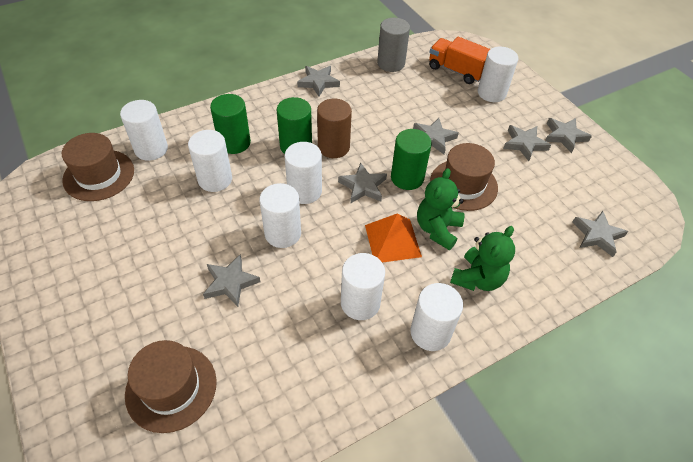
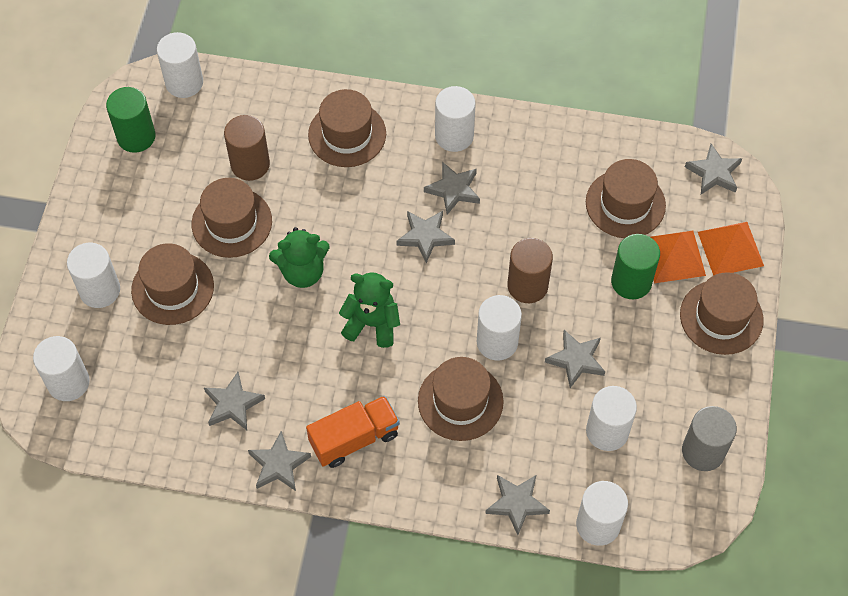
brown cylinder: 1 -> 2
brown hat: 3 -> 6
green cylinder: 3 -> 2
orange pyramid: 1 -> 2

